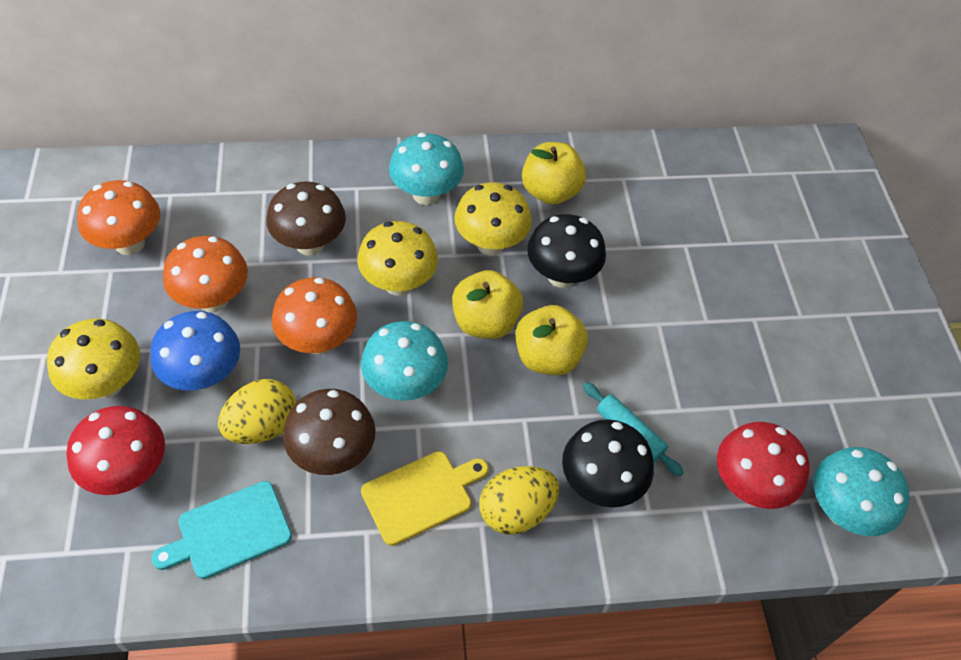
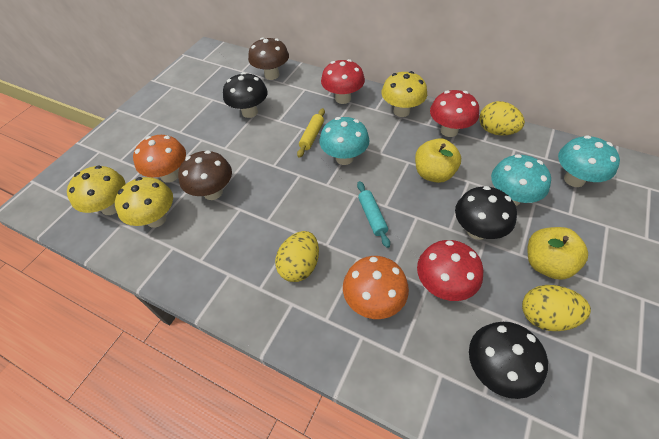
black mushroom: 2 -> 3
blue mushroom: 1 -> 0
orange mushroom: 3 -> 2
red mushroom: 2 -> 3
turquoise cutting board: 1 -> 0
yellow apple: 3 -> 2
yellow cutting board: 1 -> 0
yellow egg: 2 -> 3
yellow rolling pin: 0 -> 1

